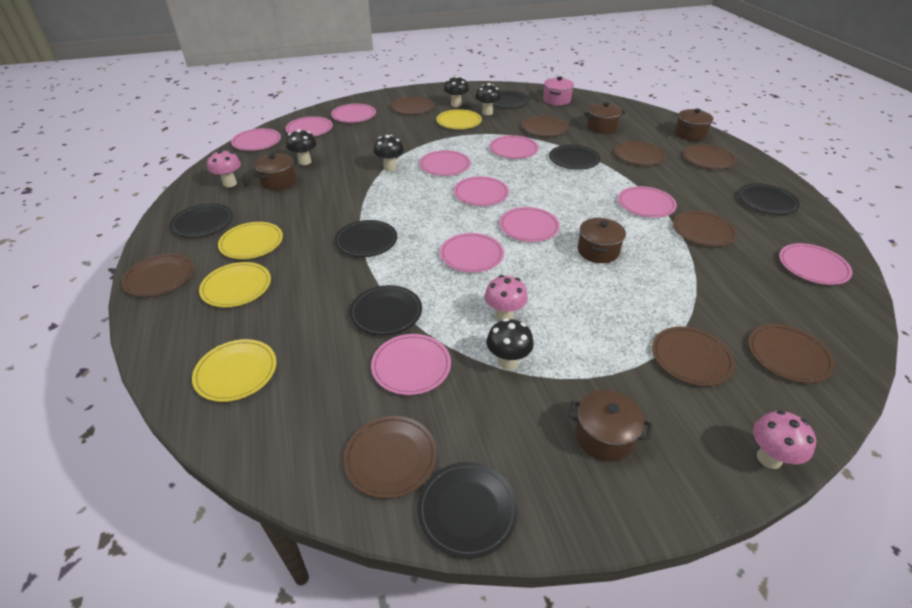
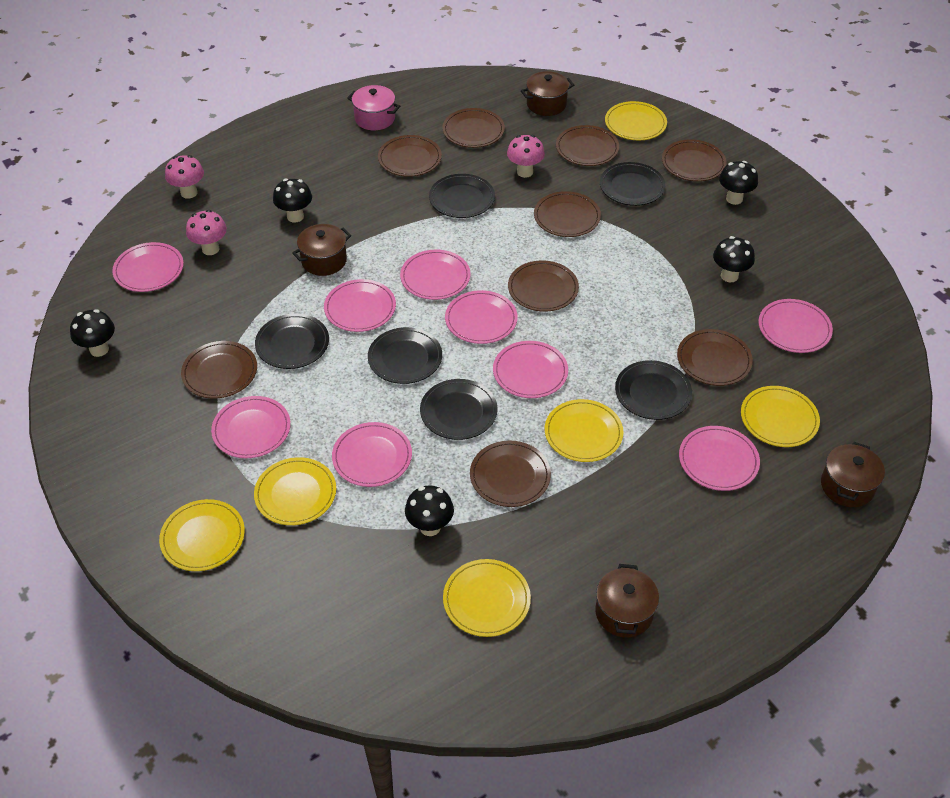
black plate: 7 -> 6
brown pot: 5 -> 4
pink plate: 11 -> 9
yellow plate: 4 -> 6

